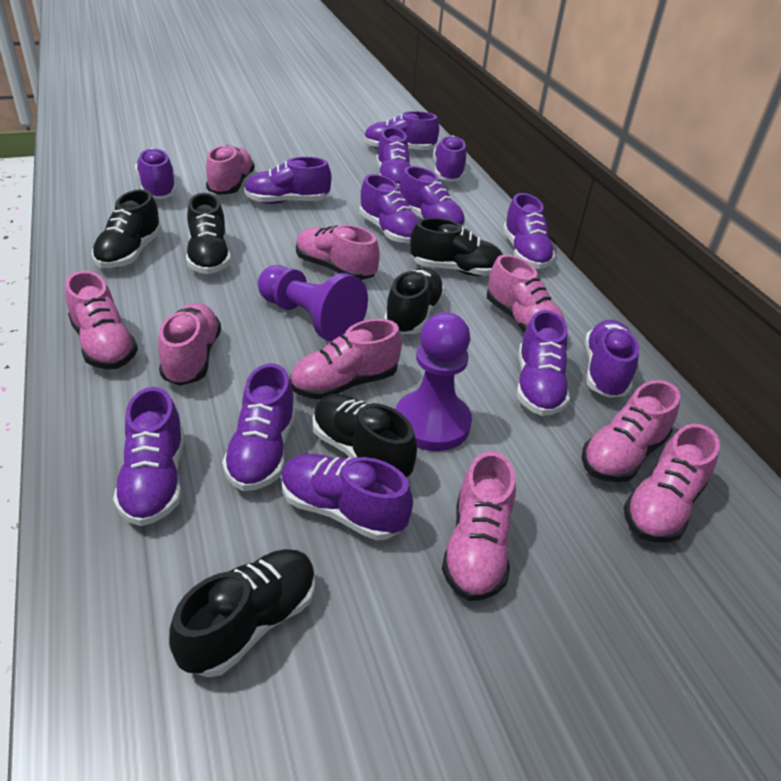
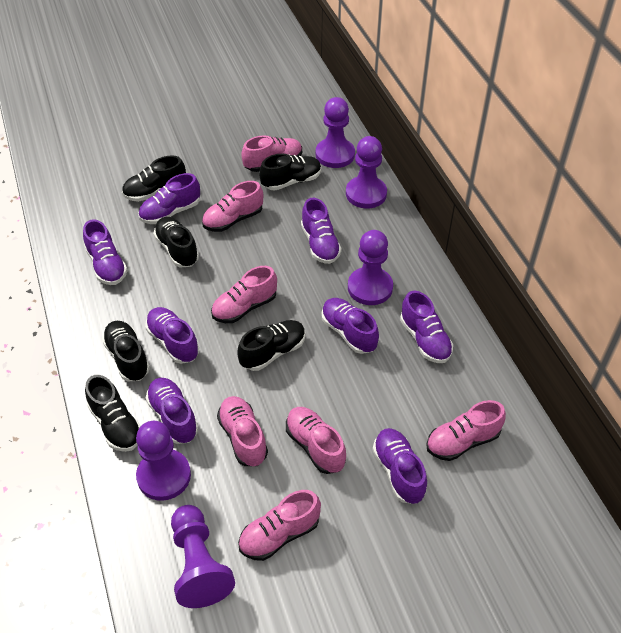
pink shoe: 9 -> 7
purple pawn: 2 -> 5
purple shoe: 13 -> 8

